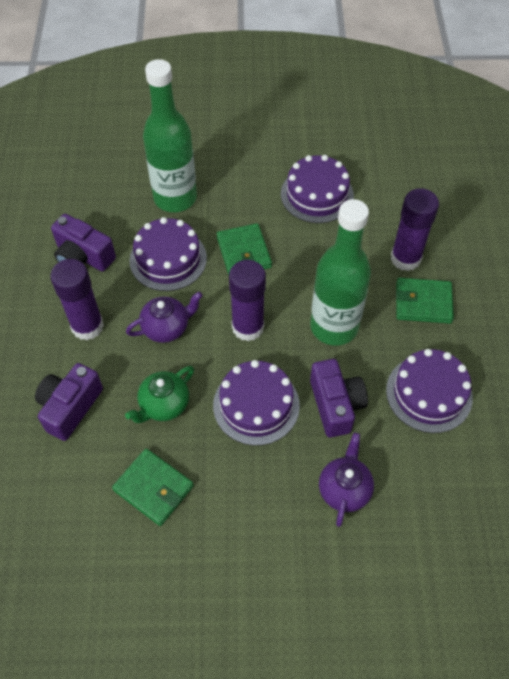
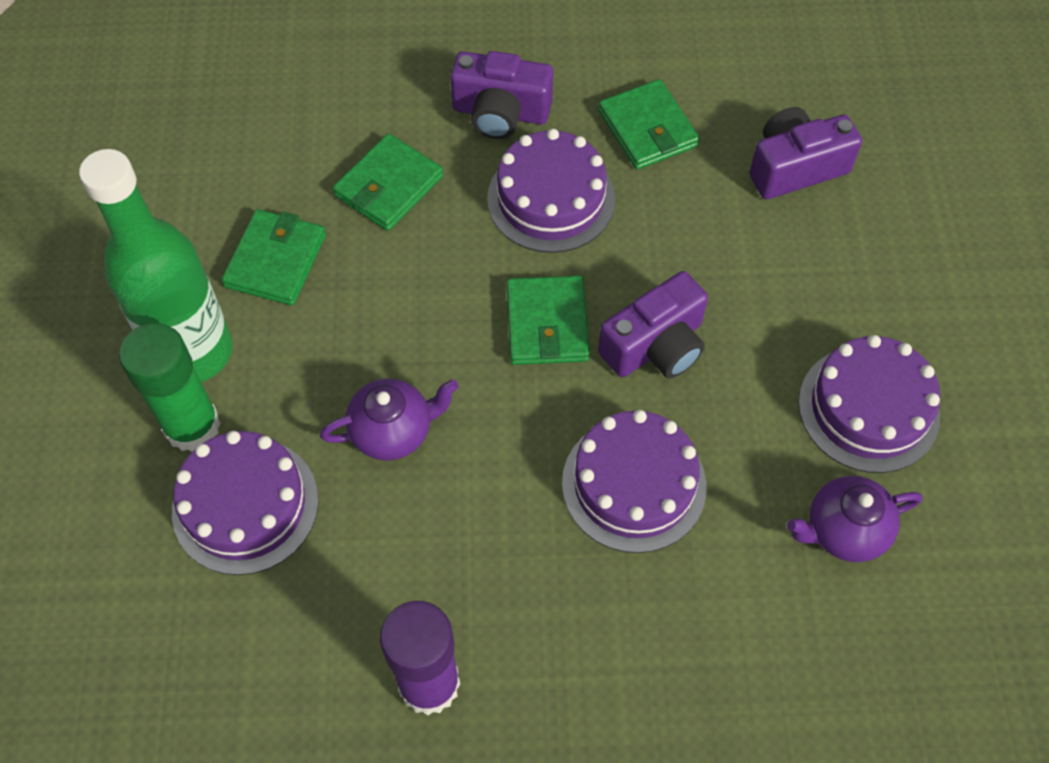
green bottle: 2 -> 1
green glue stick: 0 -> 1
green teapot: 1 -> 0
green wallet: 3 -> 4
purple glue stick: 3 -> 1

